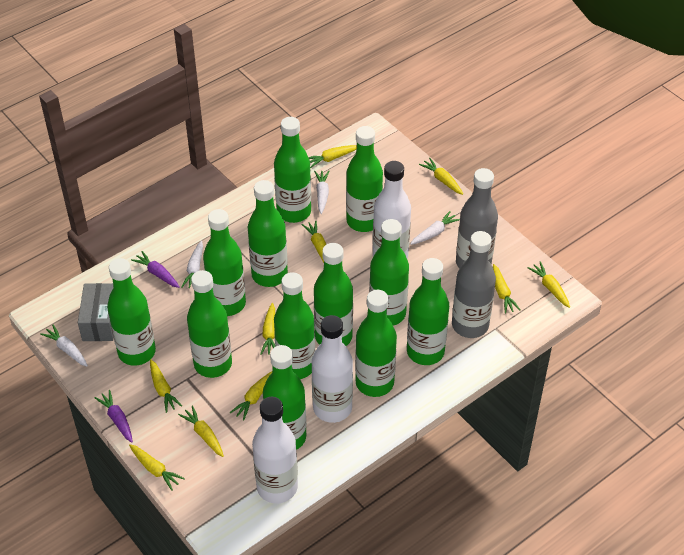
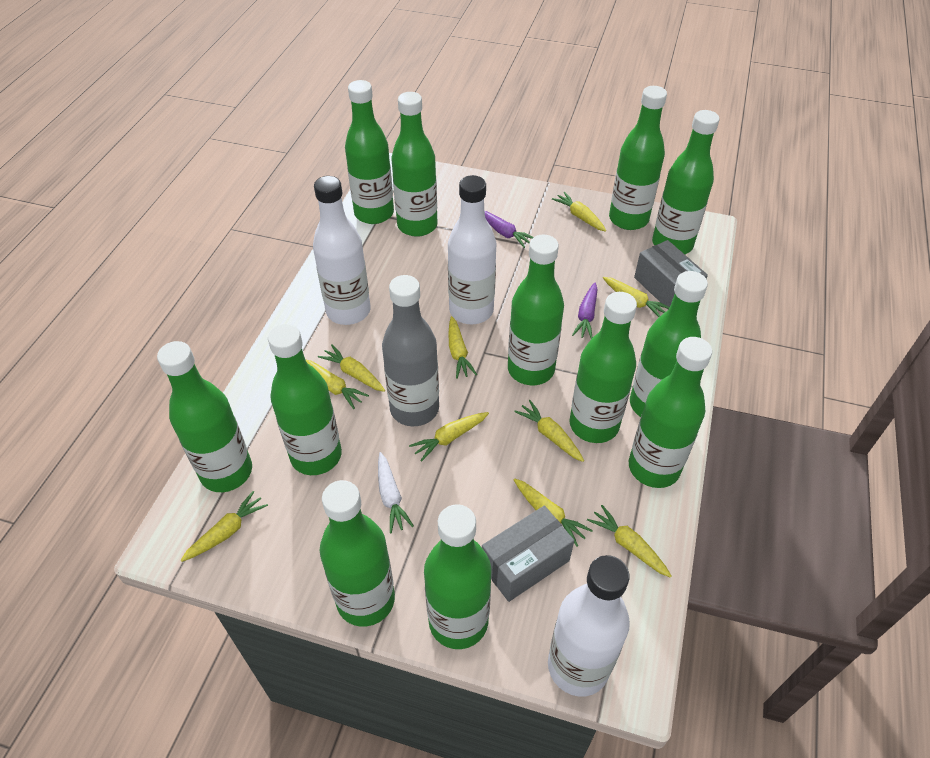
grey bottle: 2 -> 1
grey box: 1 -> 2
white carrot: 4 -> 1

